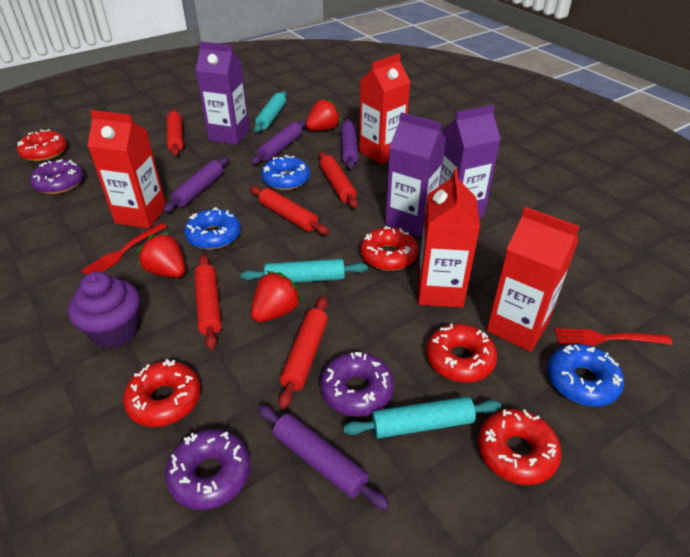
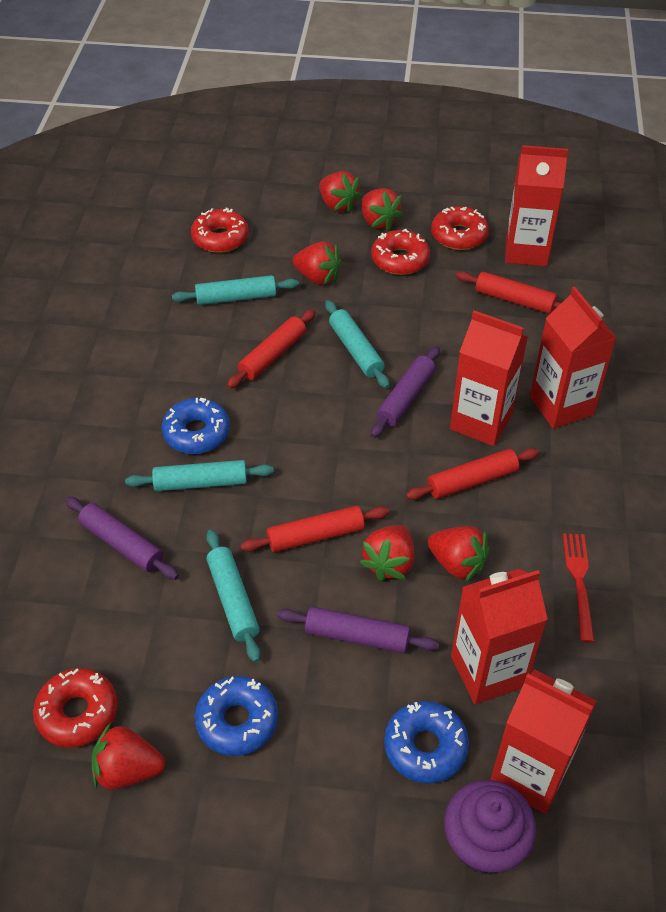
purple carton: 3 -> 0
purple donut: 3 -> 0
purple rolling pin: 4 -> 3
red carton: 4 -> 5
red donut: 5 -> 4
red fork: 2 -> 1
red rolling pin: 5 -> 4
red strawberry: 3 -> 6
turquoise rolling pin: 3 -> 4

